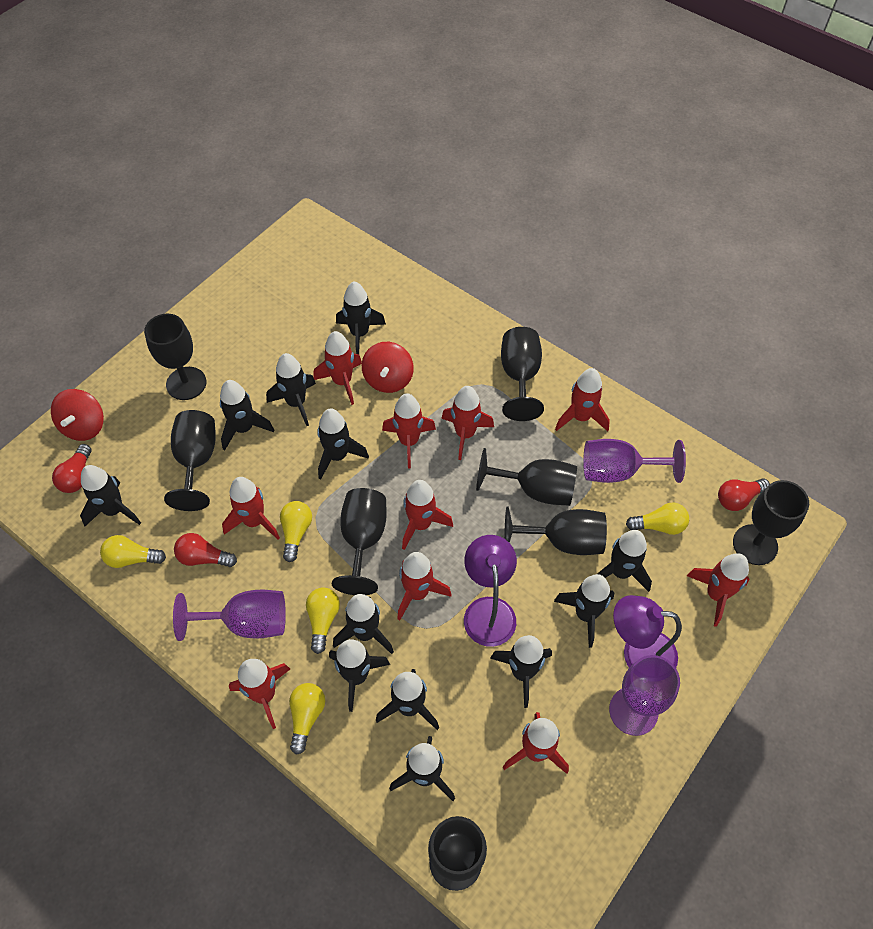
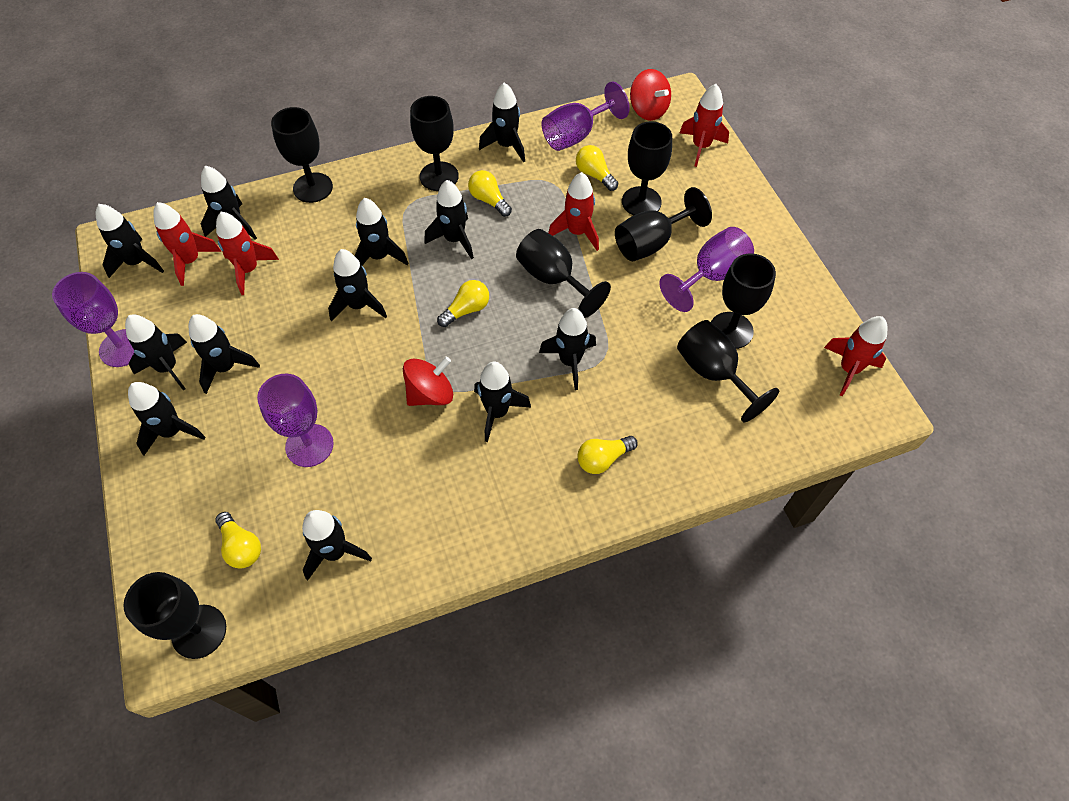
purple goblet: 3 -> 4
purple lamp: 2 -> 0
red light bulb: 3 -> 0
red rocket: 10 -> 5

